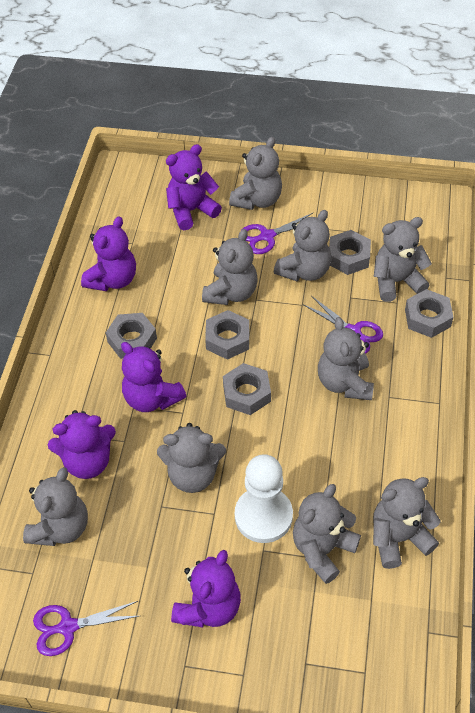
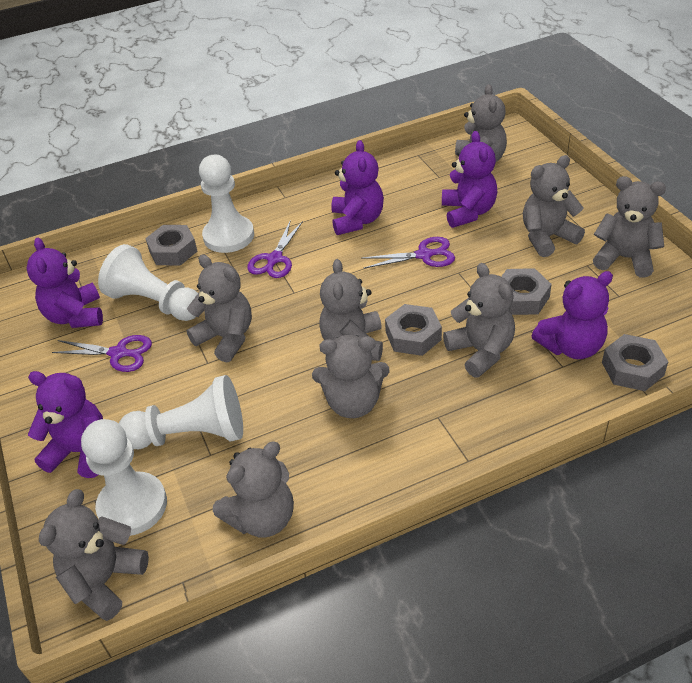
grey nut: 5 -> 4
white pawn: 1 -> 4

